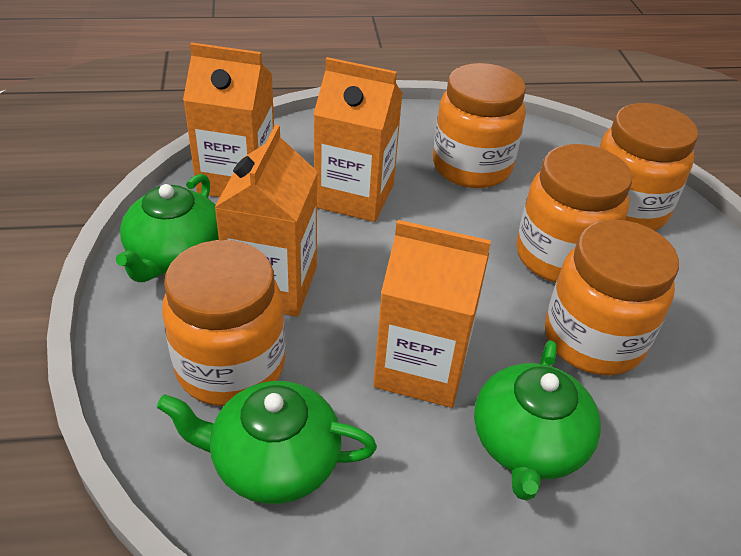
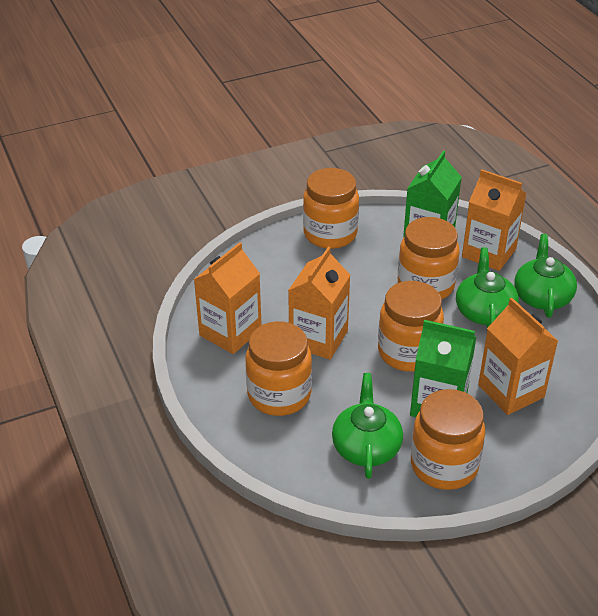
green carton: 0 -> 2

